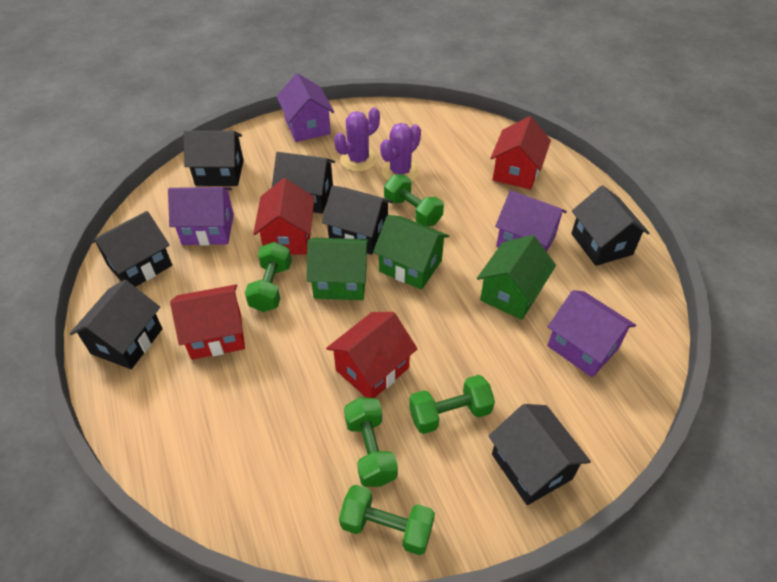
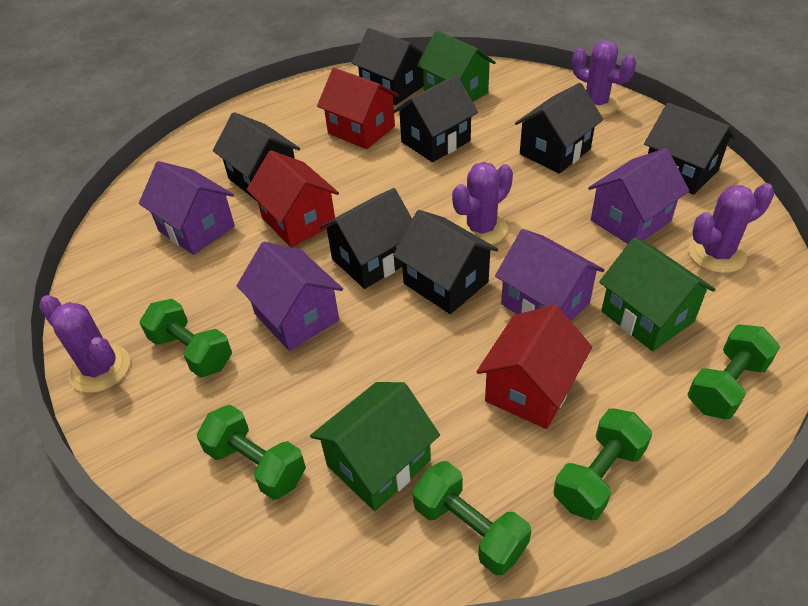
purple cactus: 2 -> 4
red house: 4 -> 3

